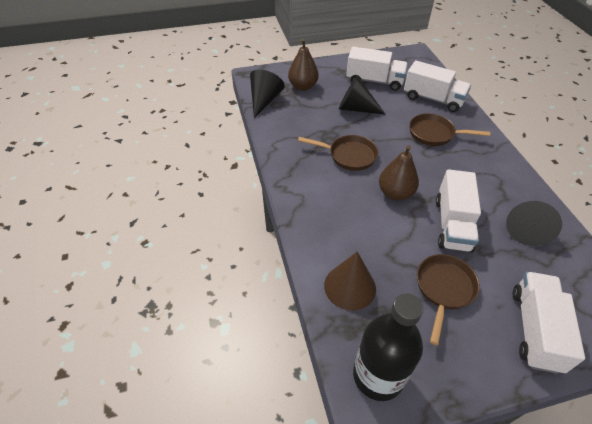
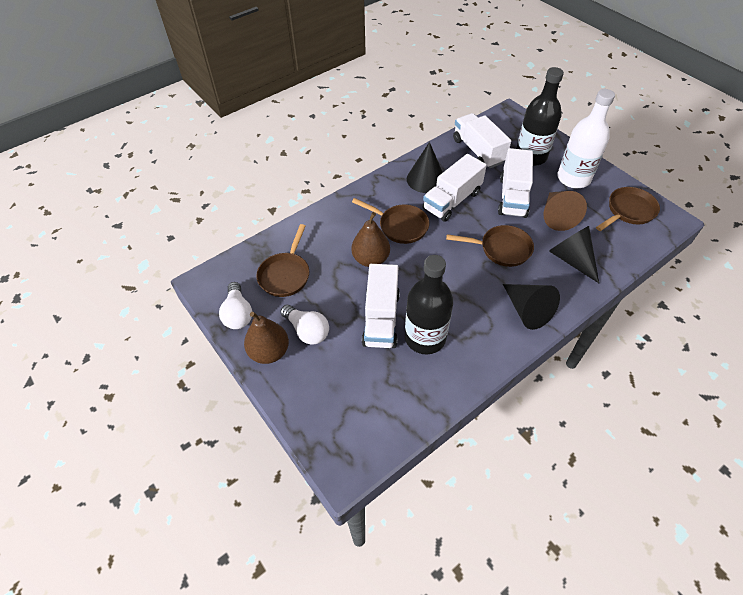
black bottle: 1 -> 2
brown pan: 3 -> 4
white bottle: 0 -> 1
white light bulb: 0 -> 2

